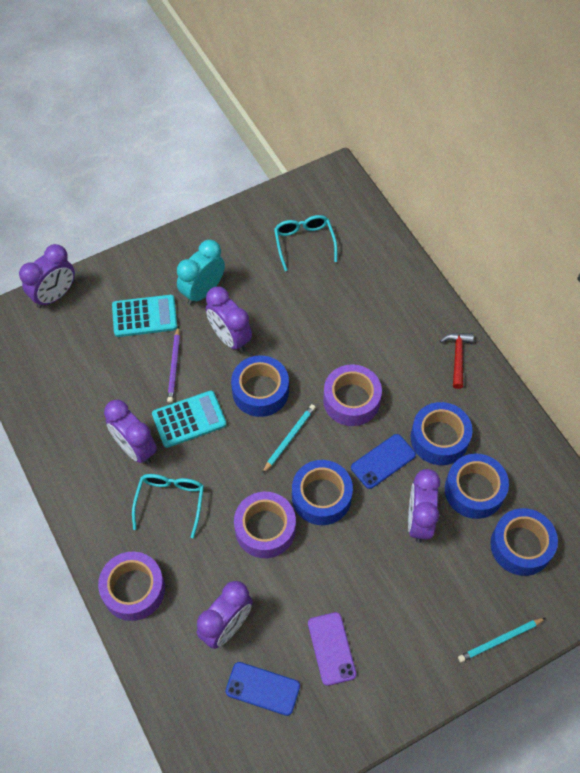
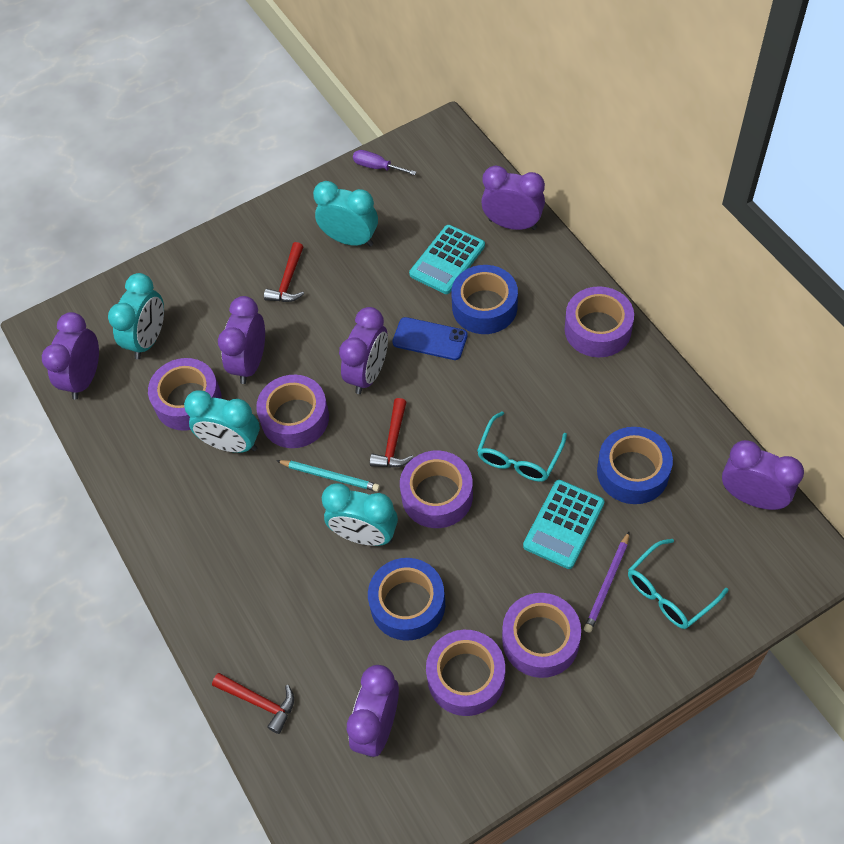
blue phone: 2 -> 1
blue tape: 5 -> 3
purple clock: 5 -> 6
purple phone: 1 -> 0
purple screwdriver: 0 -> 1
purple tape: 3 -> 6
red hammer: 1 -> 3
turquoise clock: 1 -> 4
turquoise pencil: 2 -> 1

